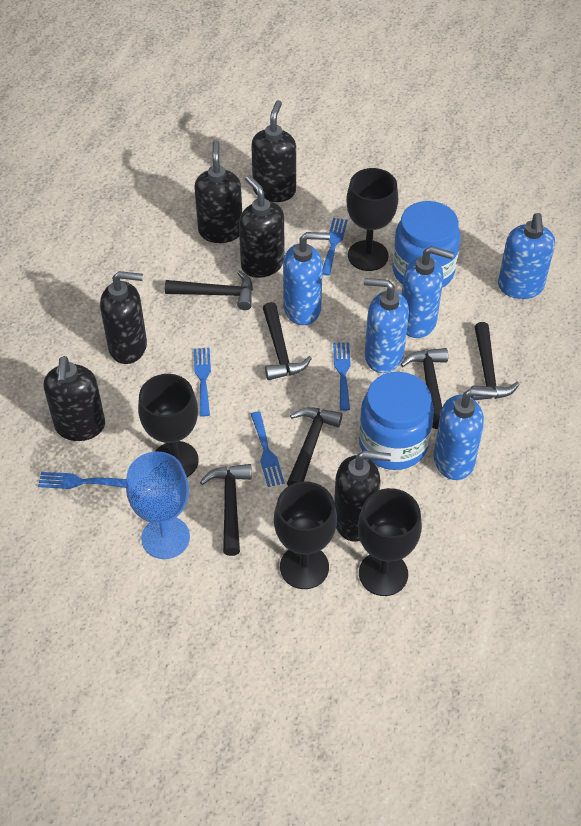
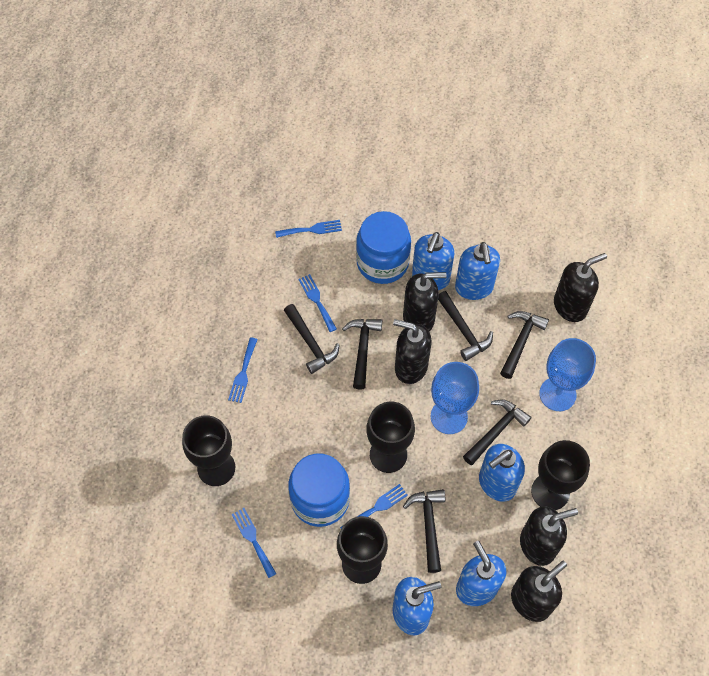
black soap dispenser: 6 -> 5
blue goblet: 1 -> 2

